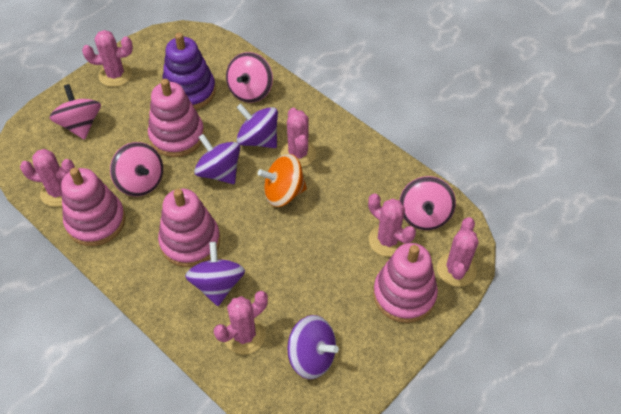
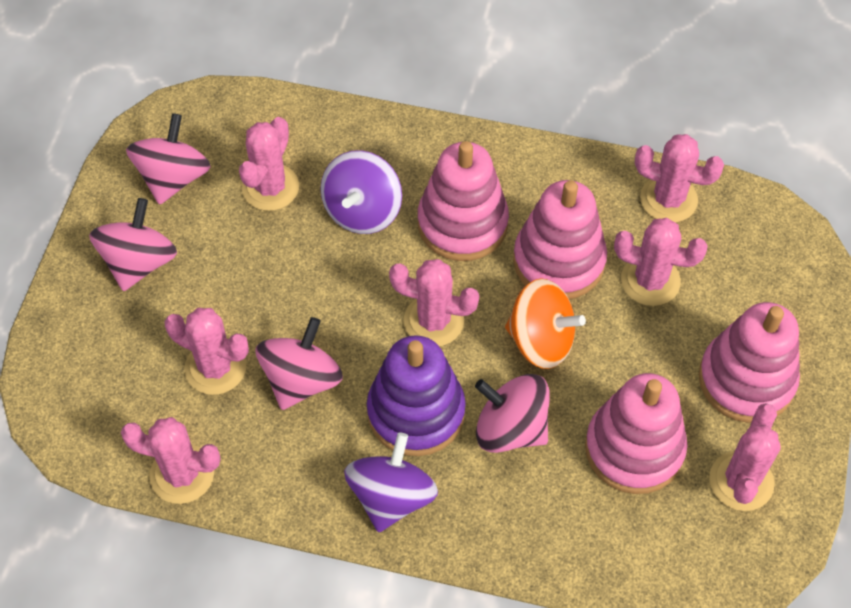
pink cactus: 6 -> 7
purple spinning top: 4 -> 2

